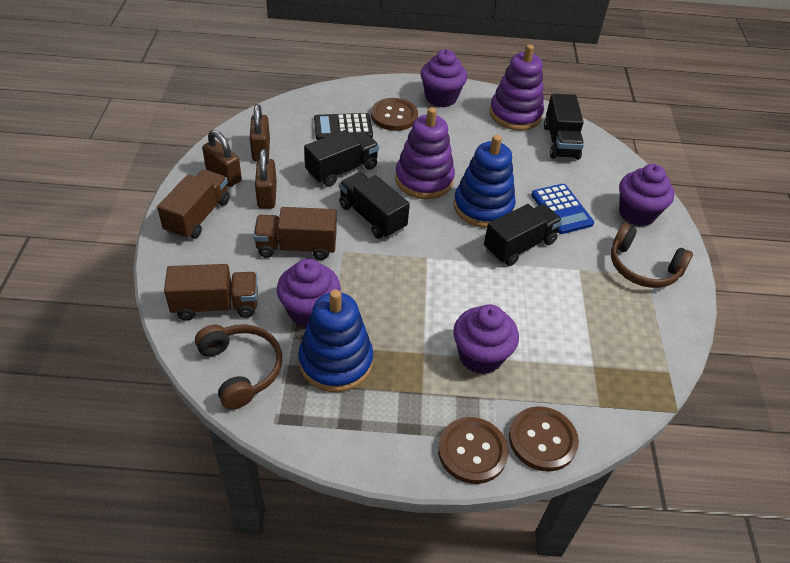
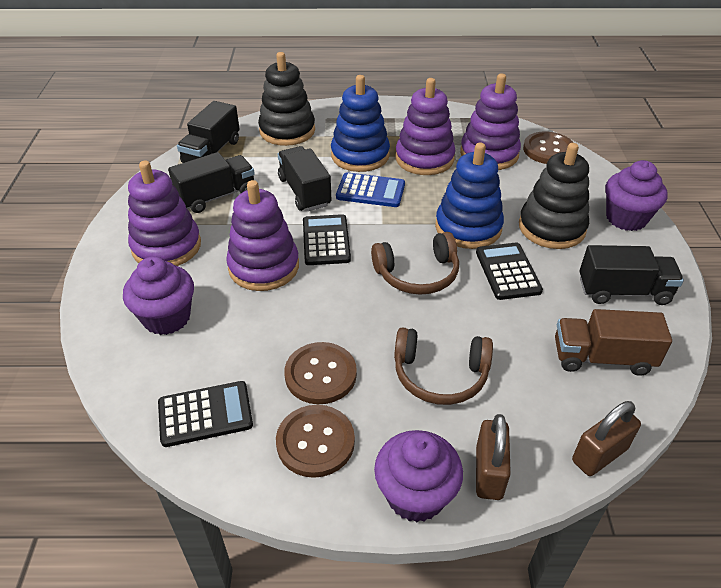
black calculator: 1 -> 3
black stacking toy: 0 -> 2
brown padlock: 3 -> 2
brown truck: 3 -> 1
purple cupcake: 4 -> 3
purple stacking toy: 2 -> 4

